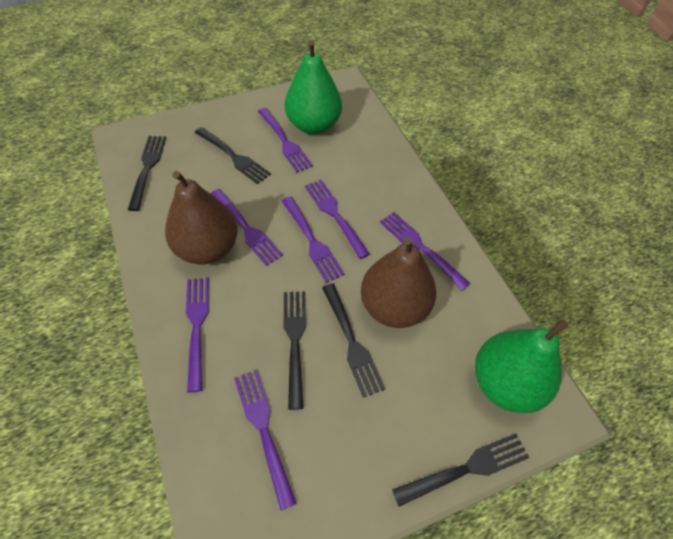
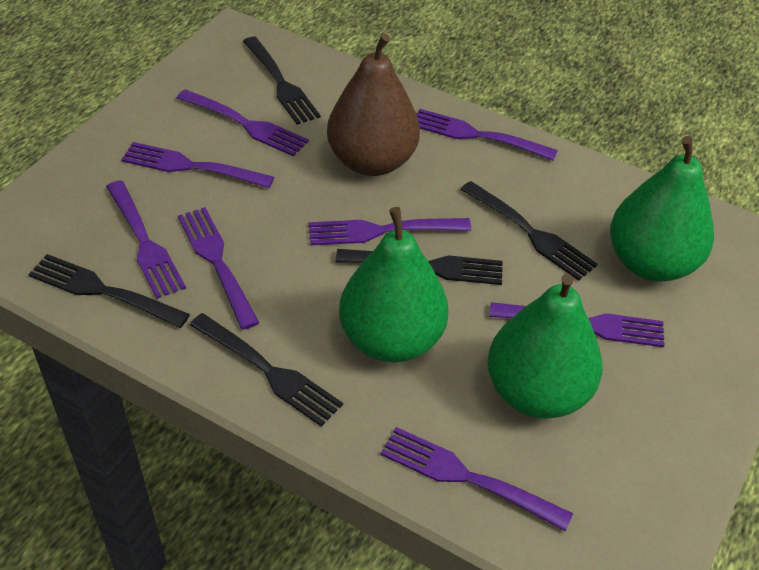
brown pear: 2 -> 1
green pear: 2 -> 3
purple fork: 7 -> 8

